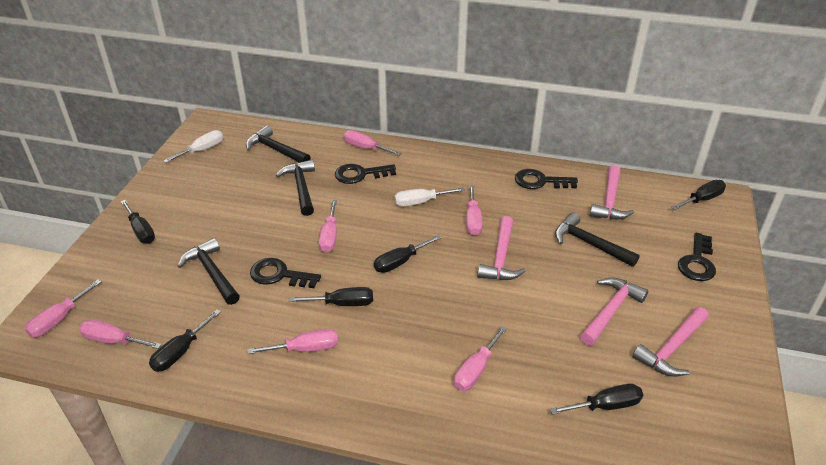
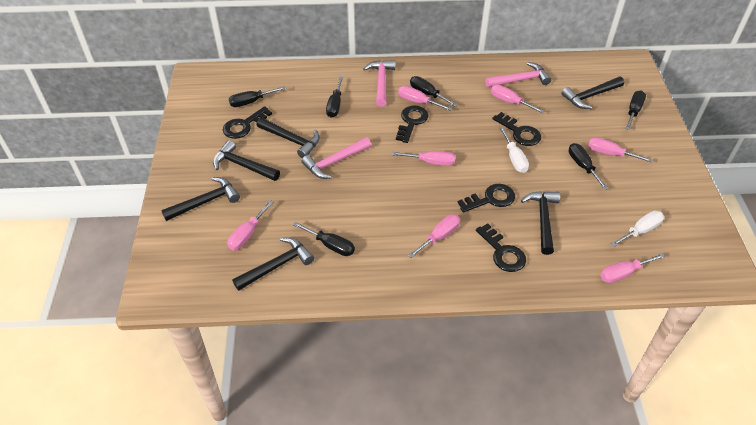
black hammer: 4 -> 6
black key: 4 -> 5
pink hammer: 4 -> 3

